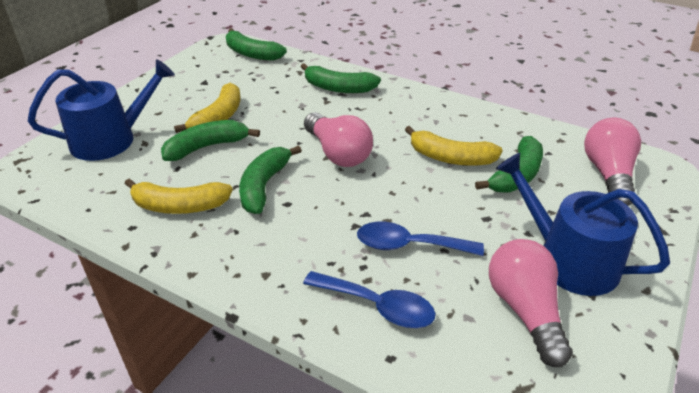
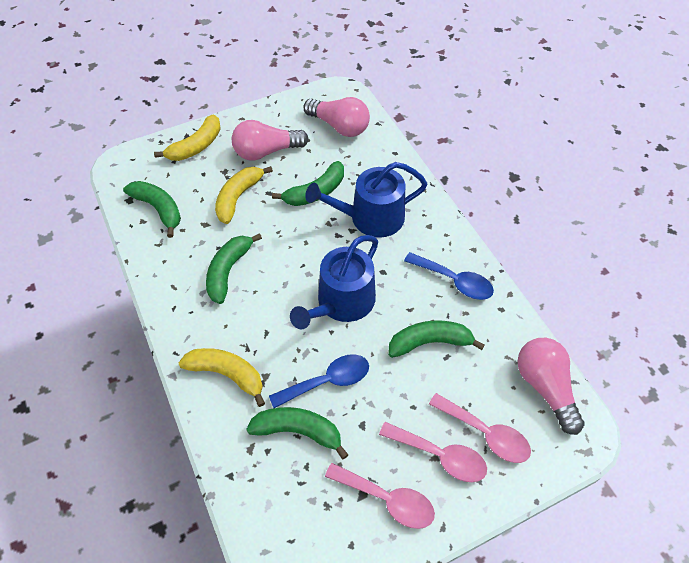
pink spoon: 0 -> 3

